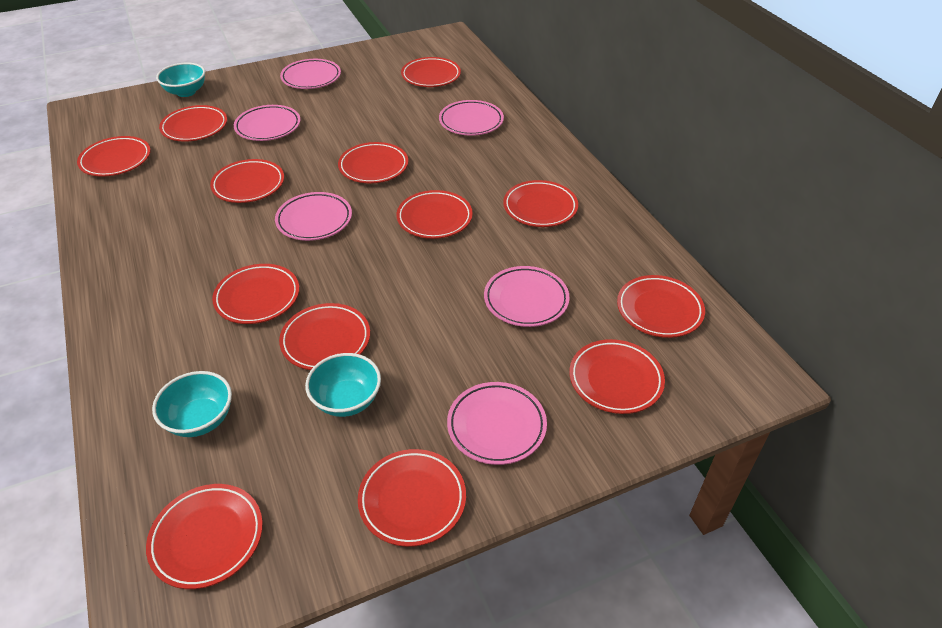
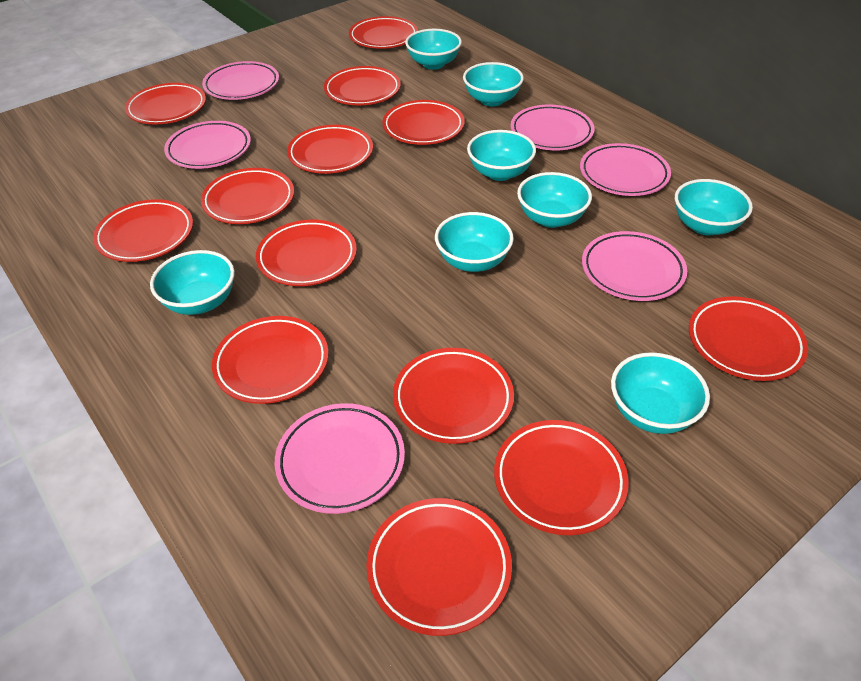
turquoise bowl: 3 -> 8

